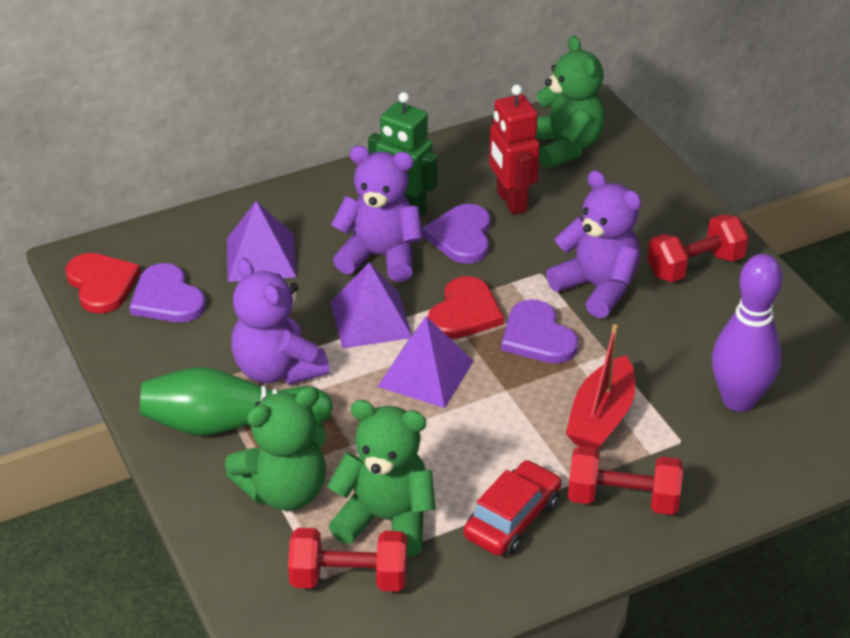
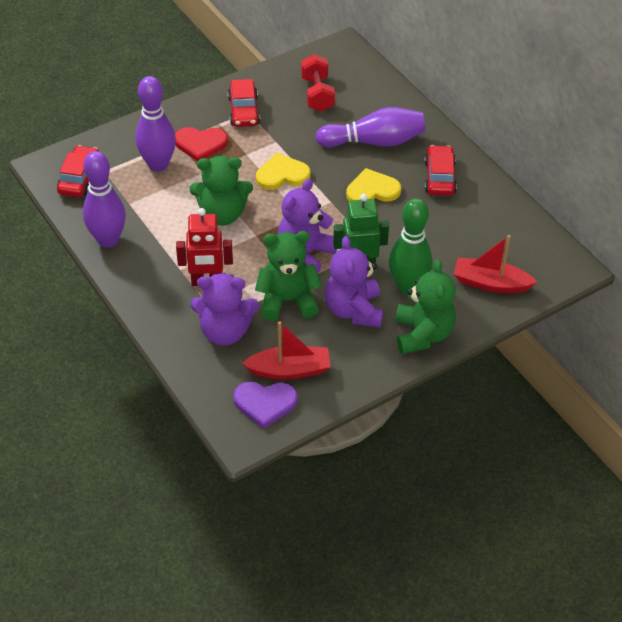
purple bowling pin: 1 -> 3
purple heart: 3 -> 1
purple pyramid: 3 -> 0
red boat: 1 -> 2
red car: 1 -> 3
red dumbbell: 3 -> 1
red heart: 2 -> 1
yellow heart: 0 -> 2

